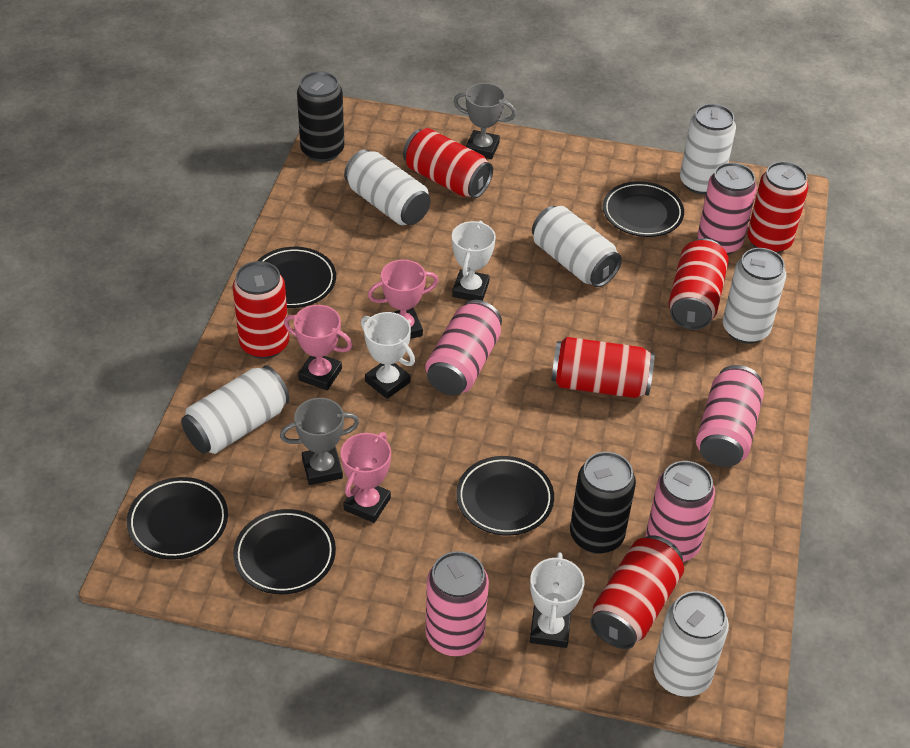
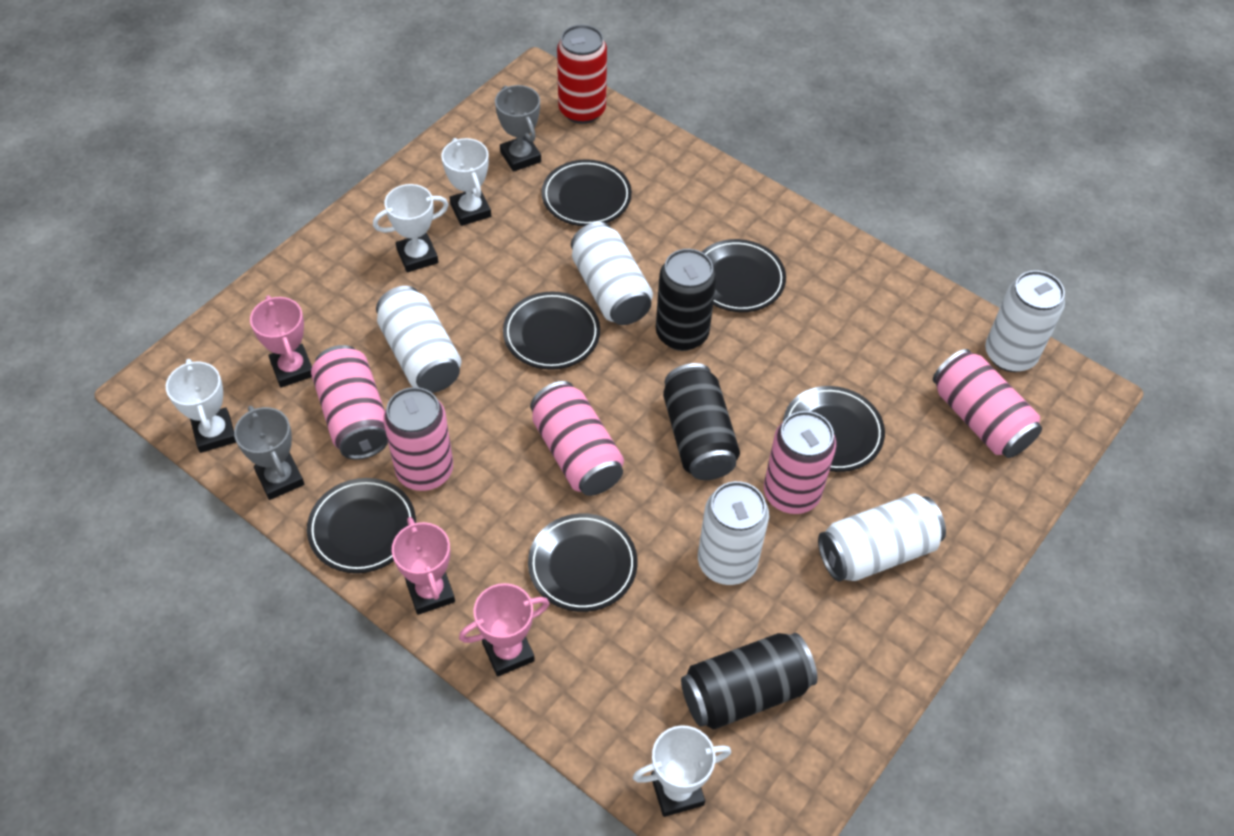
black can: 2 -> 3
black plate: 5 -> 6
red can: 6 -> 1
white can: 6 -> 5
white trophy: 3 -> 4

